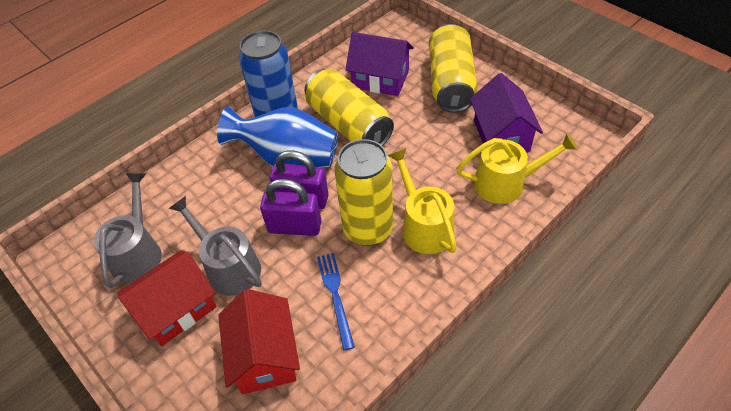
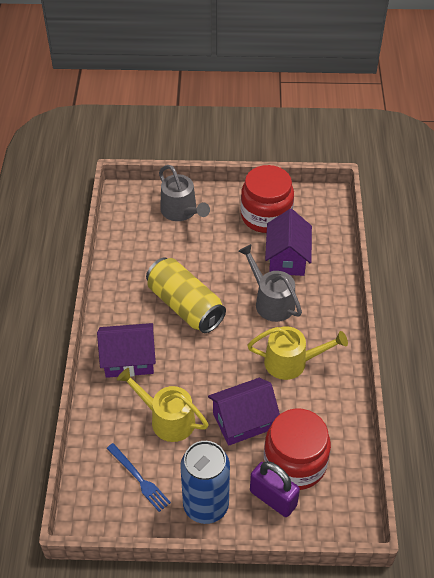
blue vase: 1 -> 0
purple house: 2 -> 3
purple padlock: 2 -> 1
red house: 2 -> 0
red jar: 0 -> 2
yellow can: 3 -> 1

